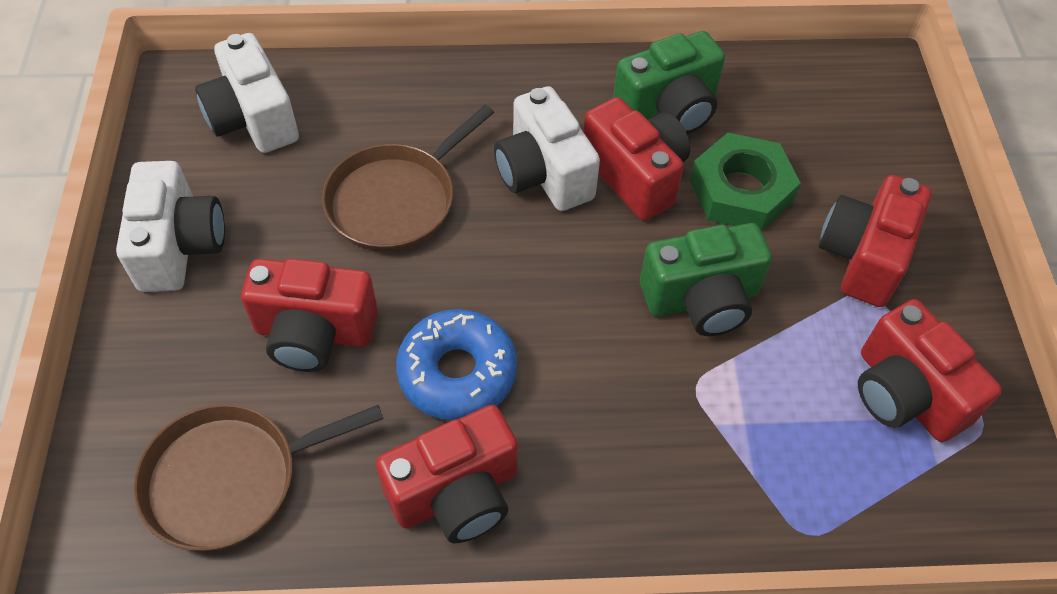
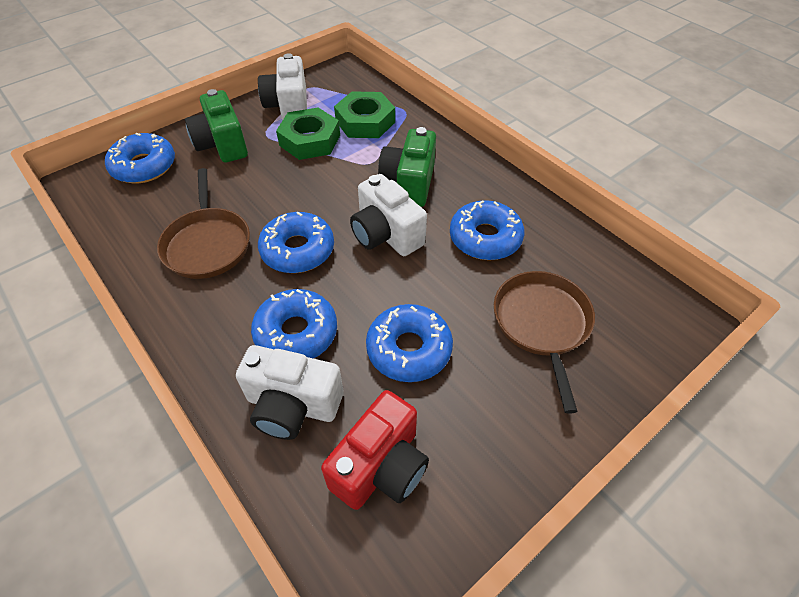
blue donut: 1 -> 5
green nut: 1 -> 2
red camera: 5 -> 1

